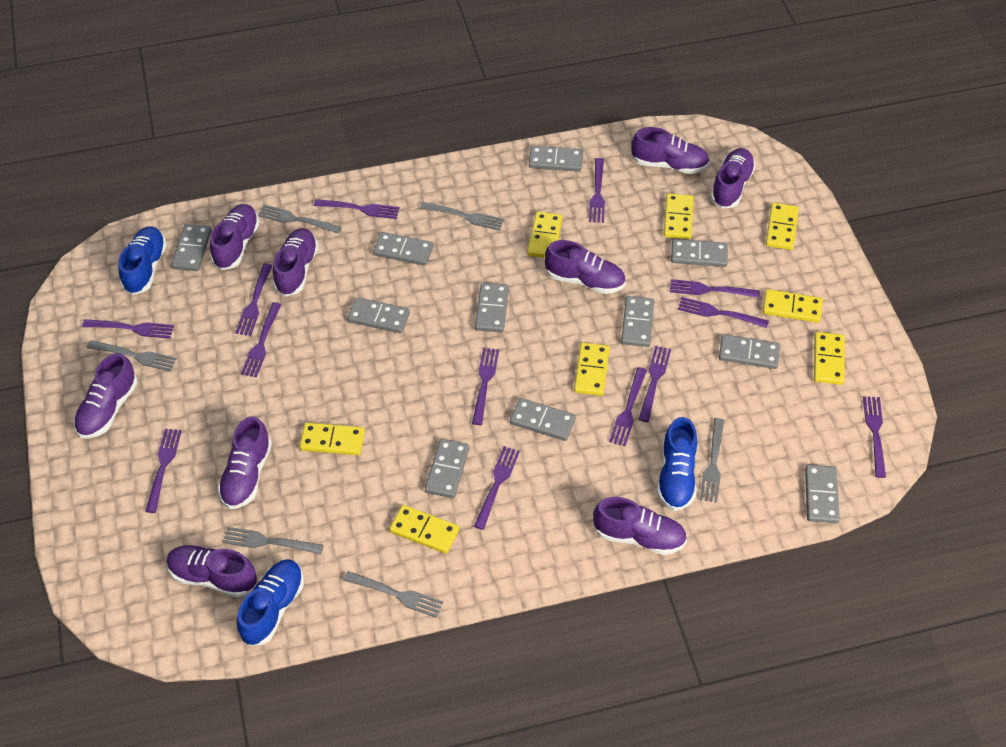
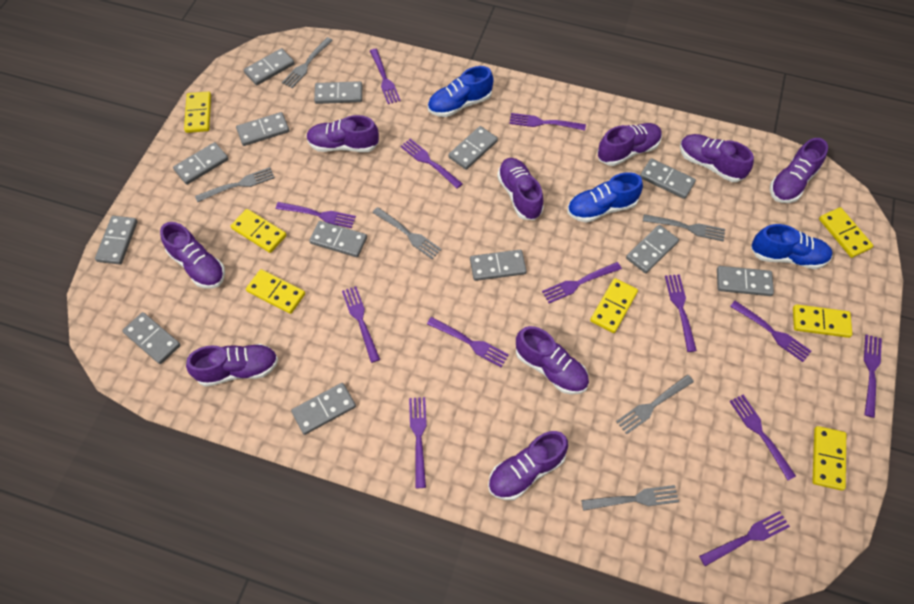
grey domino: 11 -> 13
yellow domino: 8 -> 7

